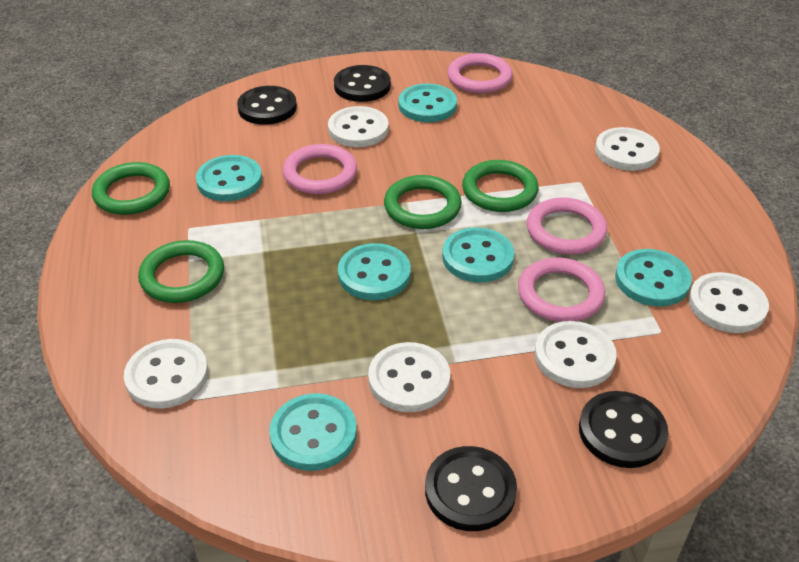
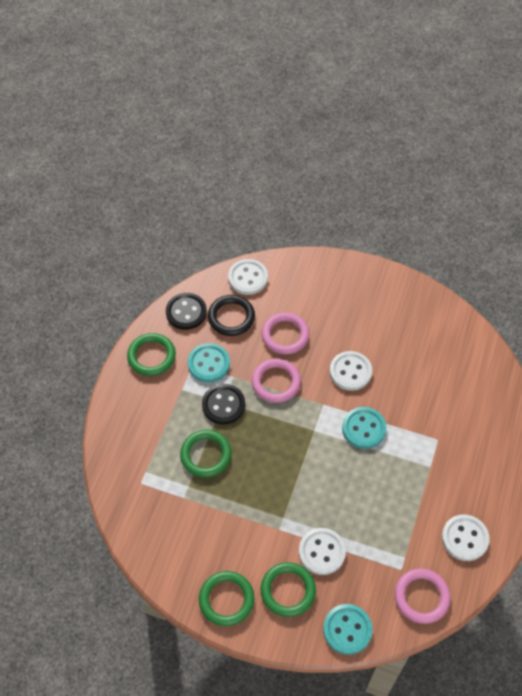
black button: 4 -> 2
black ring: 0 -> 1
pink ring: 4 -> 3
turquoise button: 6 -> 3
white button: 6 -> 4

